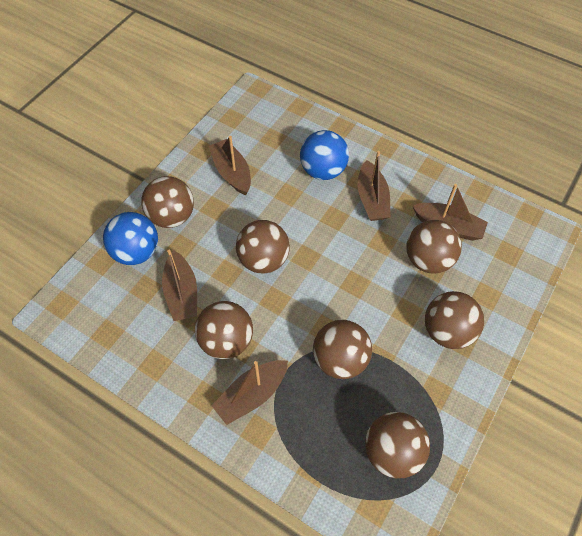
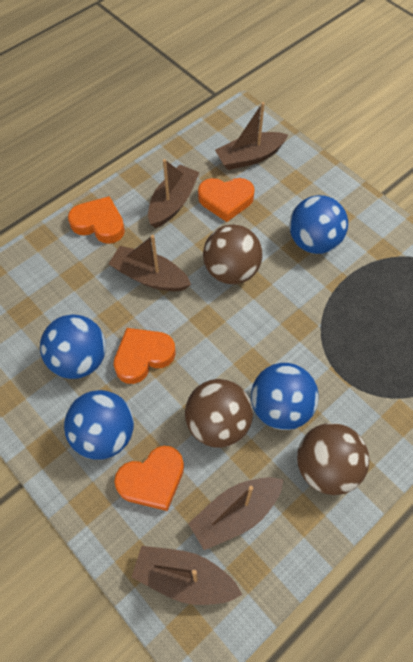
blue ball: 2 -> 4
brown ball: 7 -> 3
orange heart: 0 -> 4

